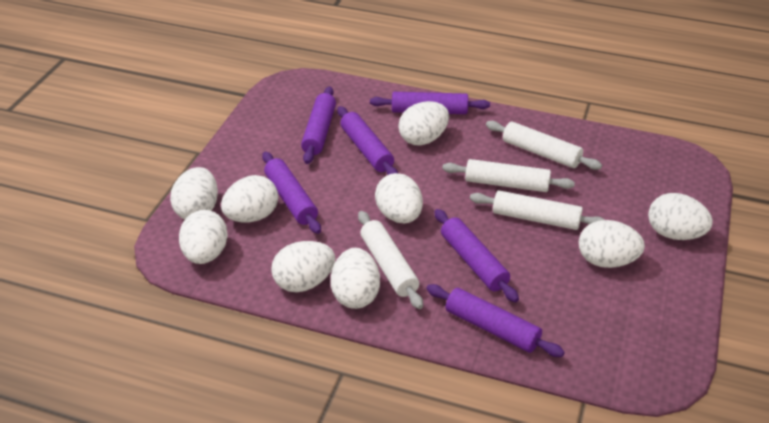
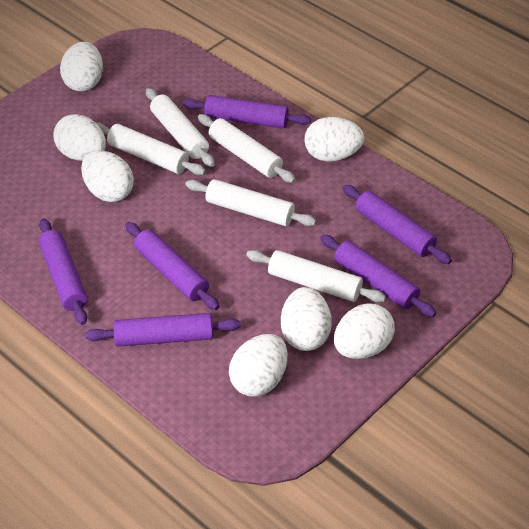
white egg: 9 -> 7
white rolling pin: 4 -> 5

